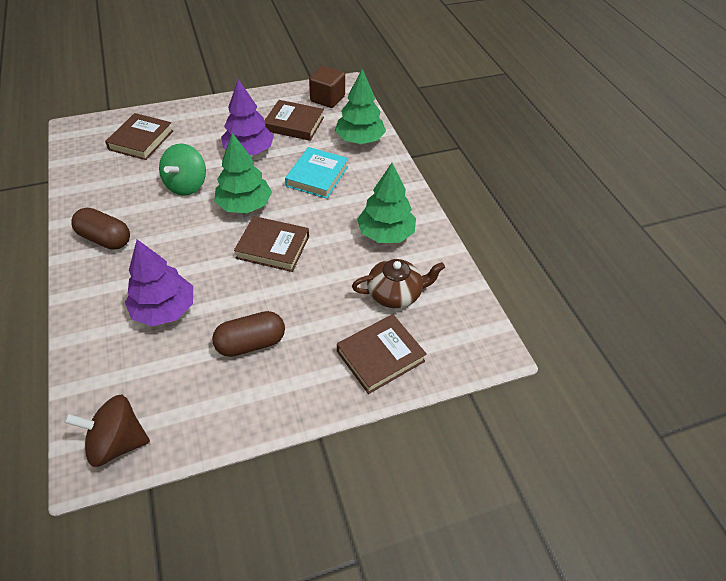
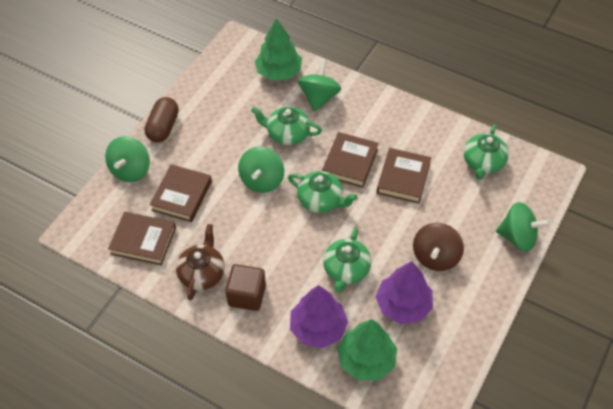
brown capsule: 2 -> 1
green spinning top: 1 -> 4
green teapot: 0 -> 4
green tree: 3 -> 2
turquoise book: 1 -> 0

